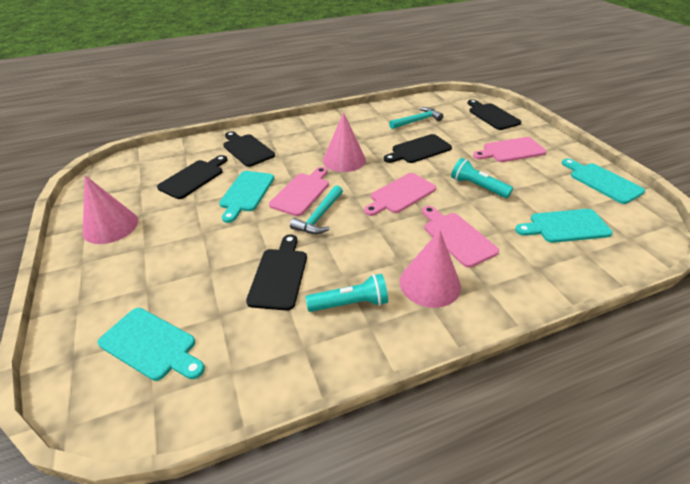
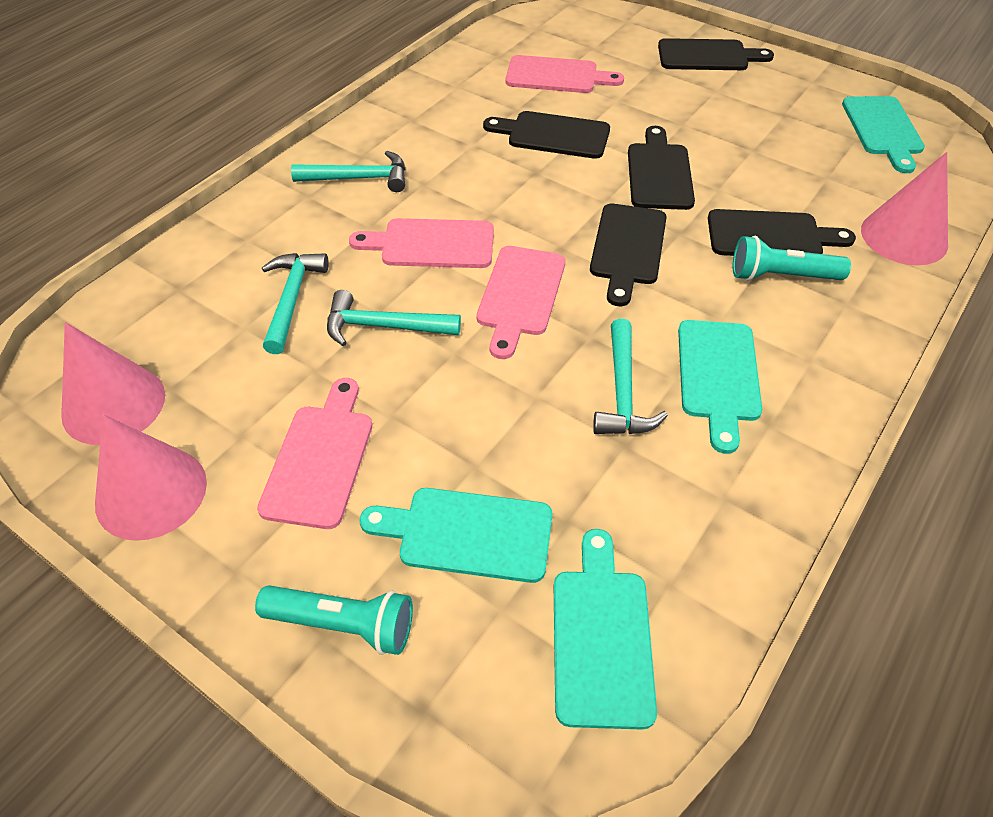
turquoise hammer: 2 -> 4

